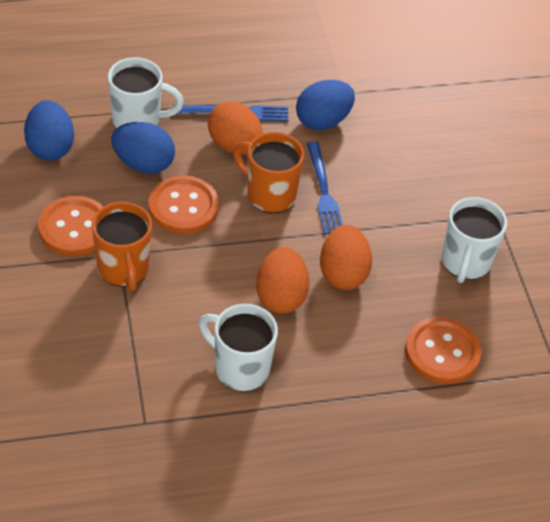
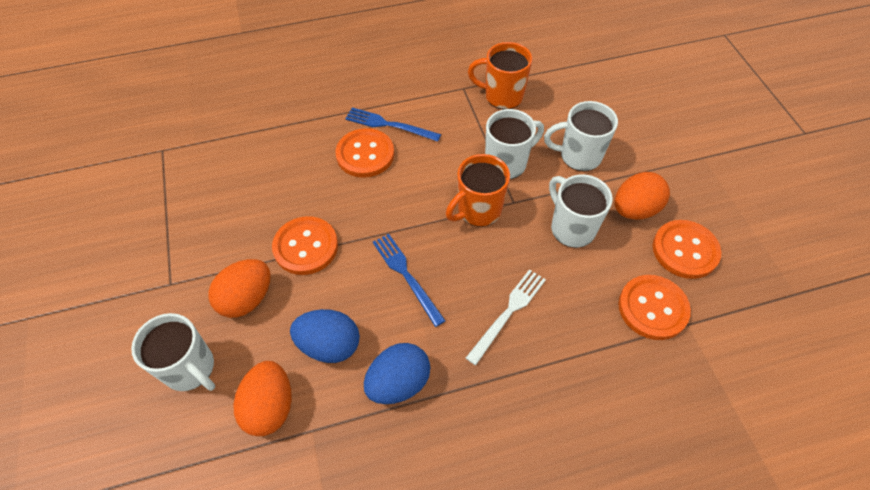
blue egg: 3 -> 2
orange button: 3 -> 4
white fork: 0 -> 1
white mug: 3 -> 4

